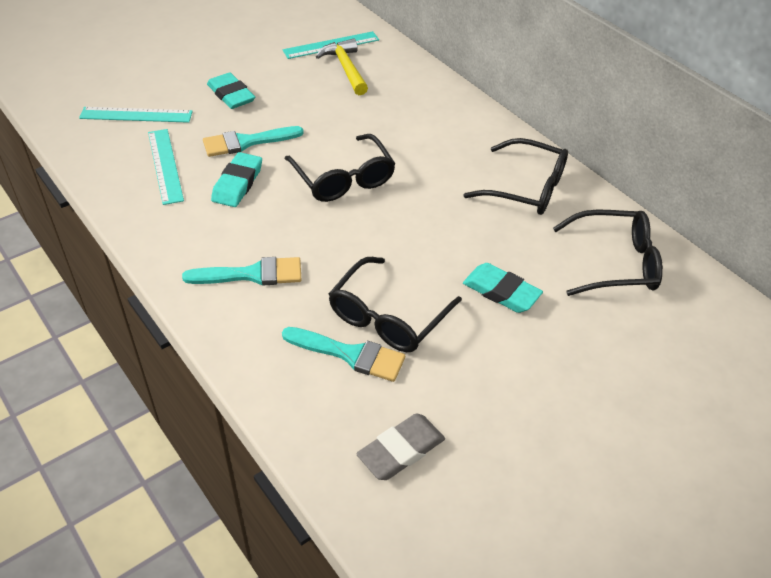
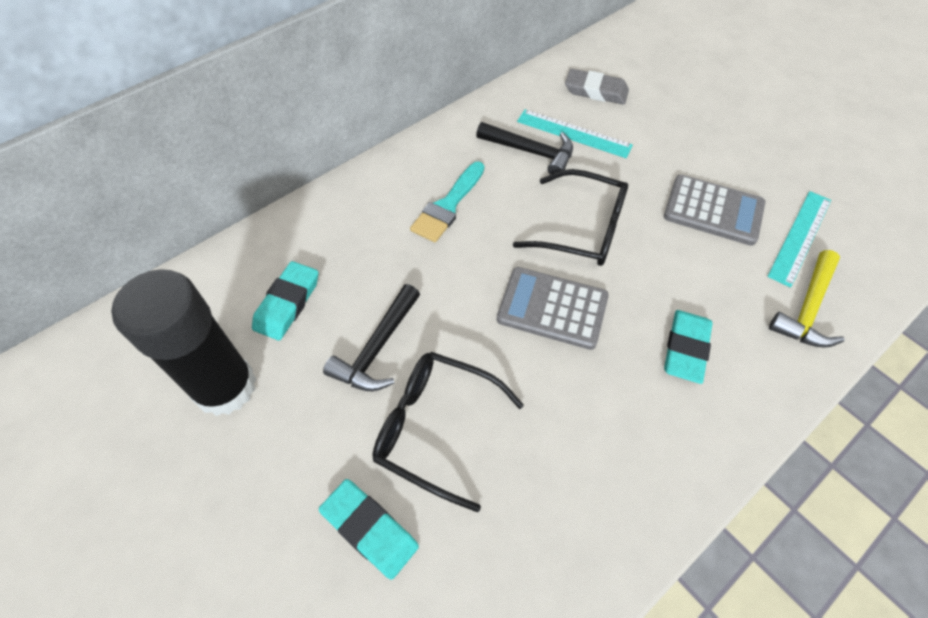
black glasses: 4 -> 2
black glue stick: 0 -> 1
black hammer: 0 -> 2
grey calculator: 0 -> 2
turquoise brush: 3 -> 1
turquoise ruler: 3 -> 2

